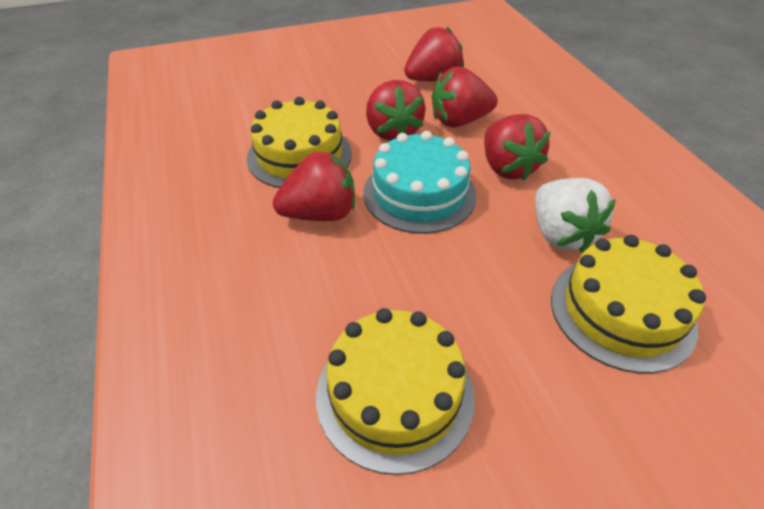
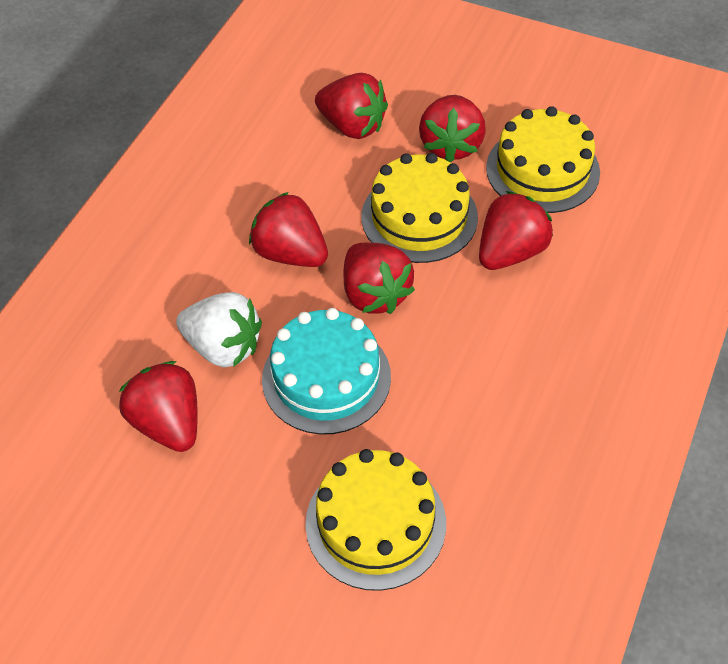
red strawberry: 5 -> 6

